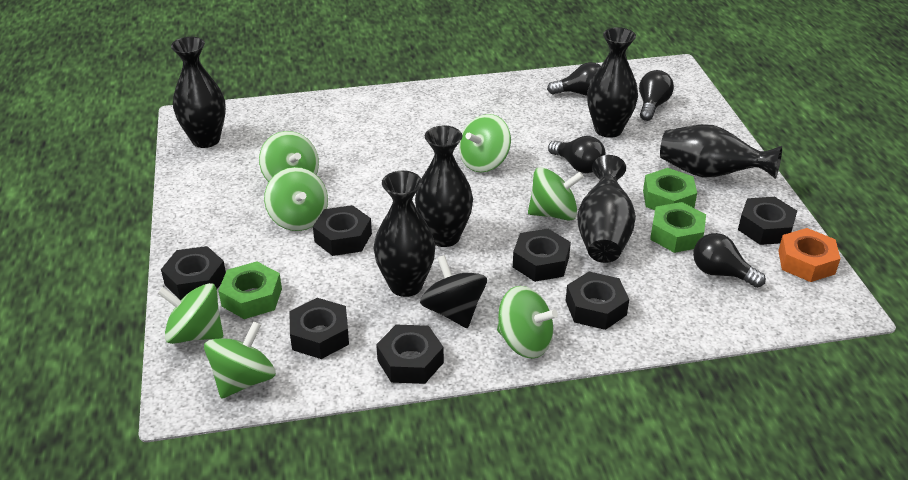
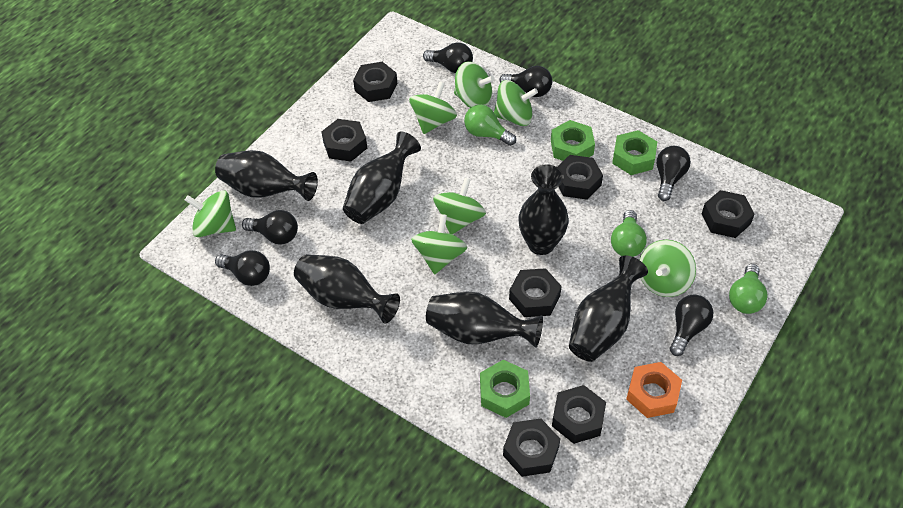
black light bulb: 4 -> 6
black spinning top: 1 -> 0
green light bulb: 0 -> 3

